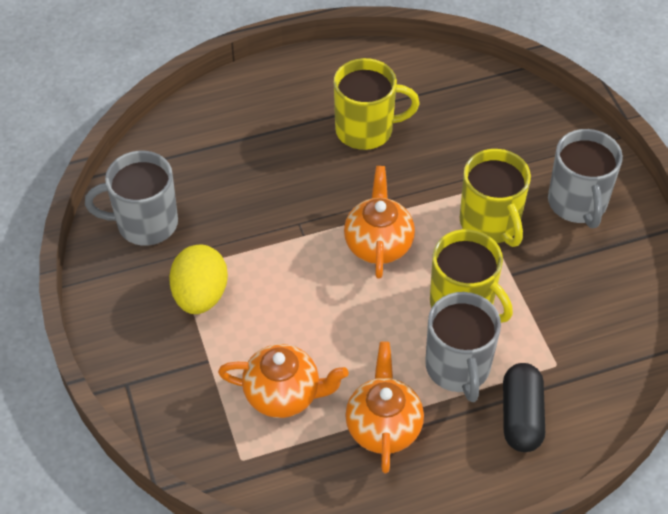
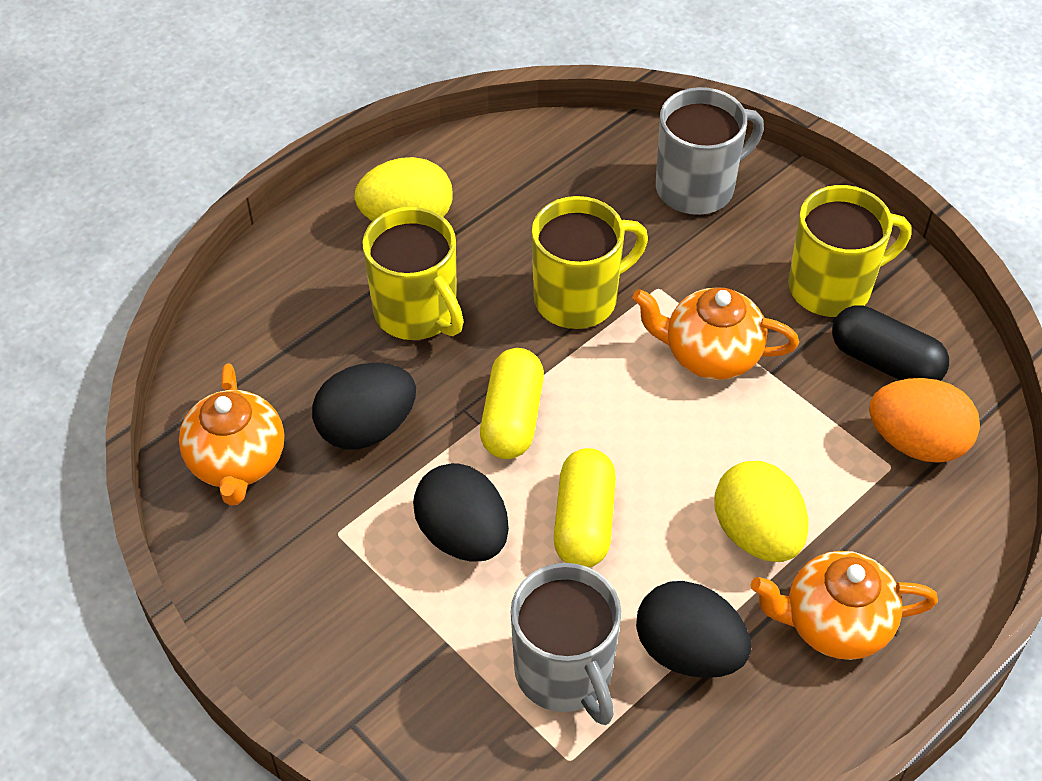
black egg: 0 -> 3
grey mug: 3 -> 2
orange egg: 0 -> 1
yellow capsule: 0 -> 2
yellow egg: 1 -> 2

